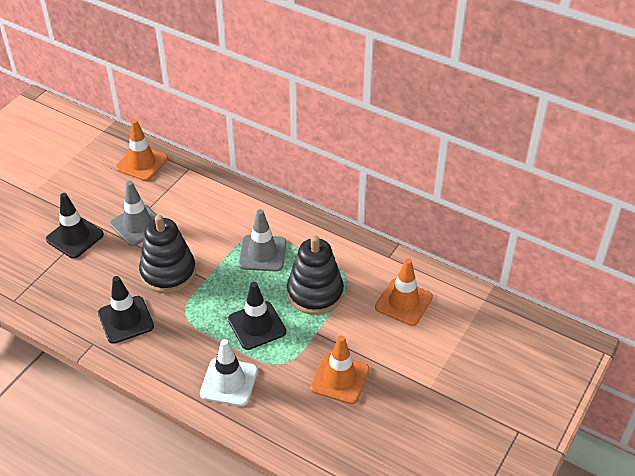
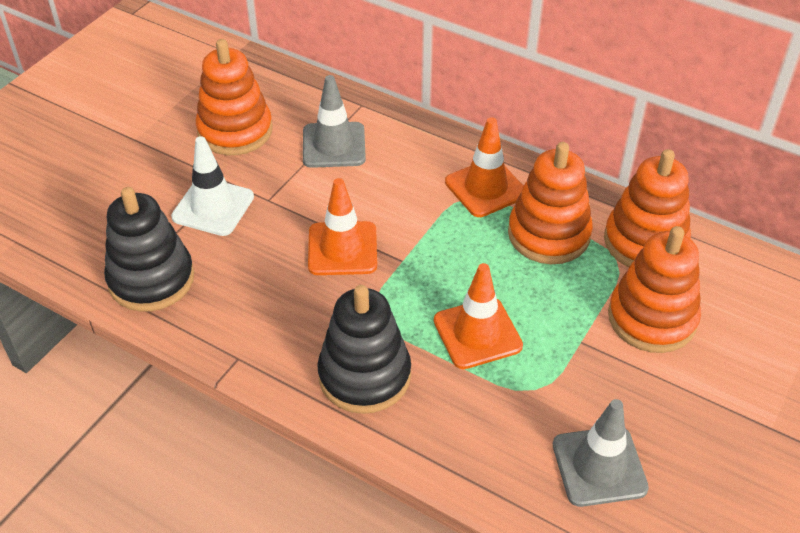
black traffic cone: 3 -> 0
orange stacking toy: 0 -> 4

